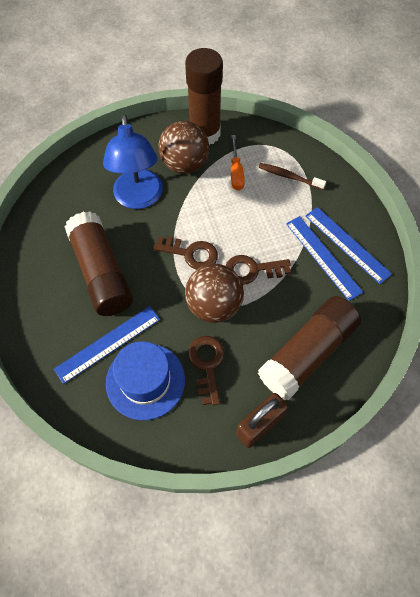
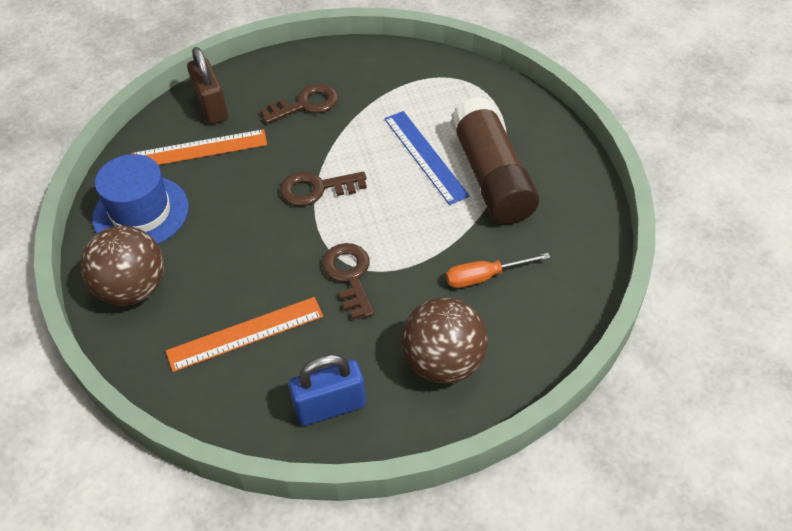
blue lamp: 1 -> 0
blue padlock: 0 -> 1
blue ruler: 3 -> 1
brown glue stick: 3 -> 1
brown toothbrush: 1 -> 0
orange ruler: 0 -> 2

